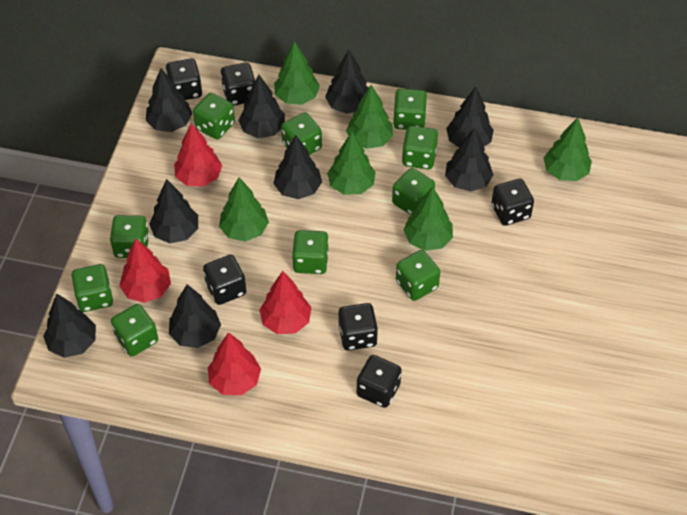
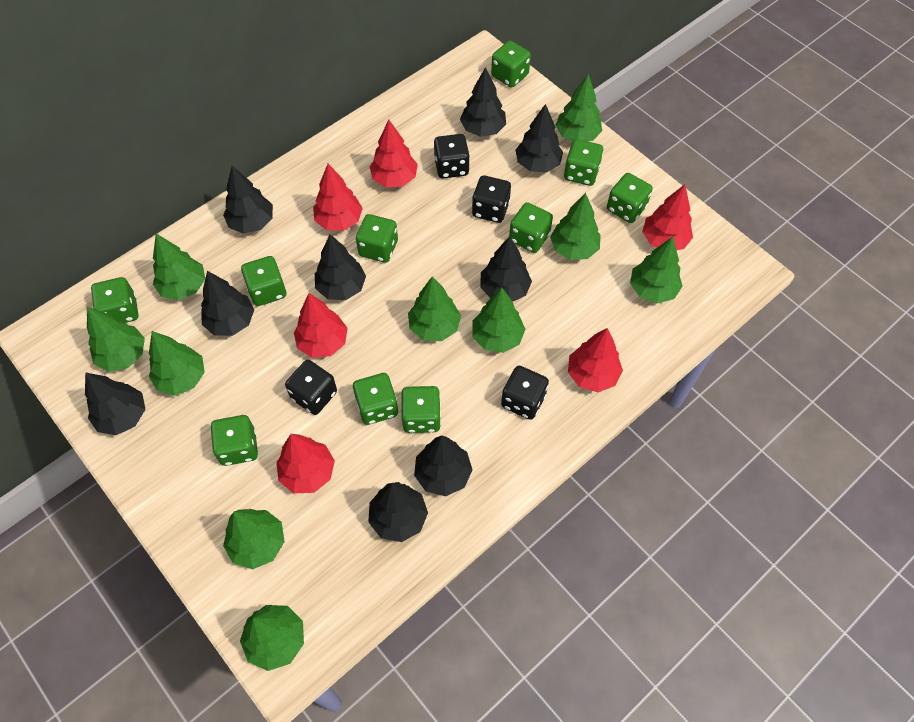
black dice: 6 -> 4
green tree: 6 -> 10
red tree: 4 -> 6

